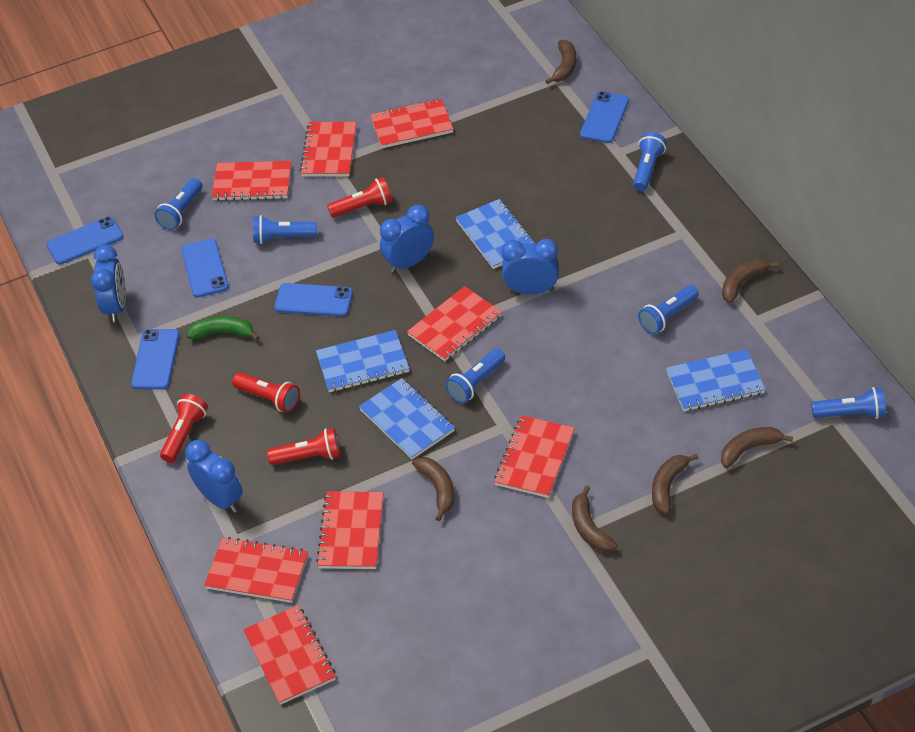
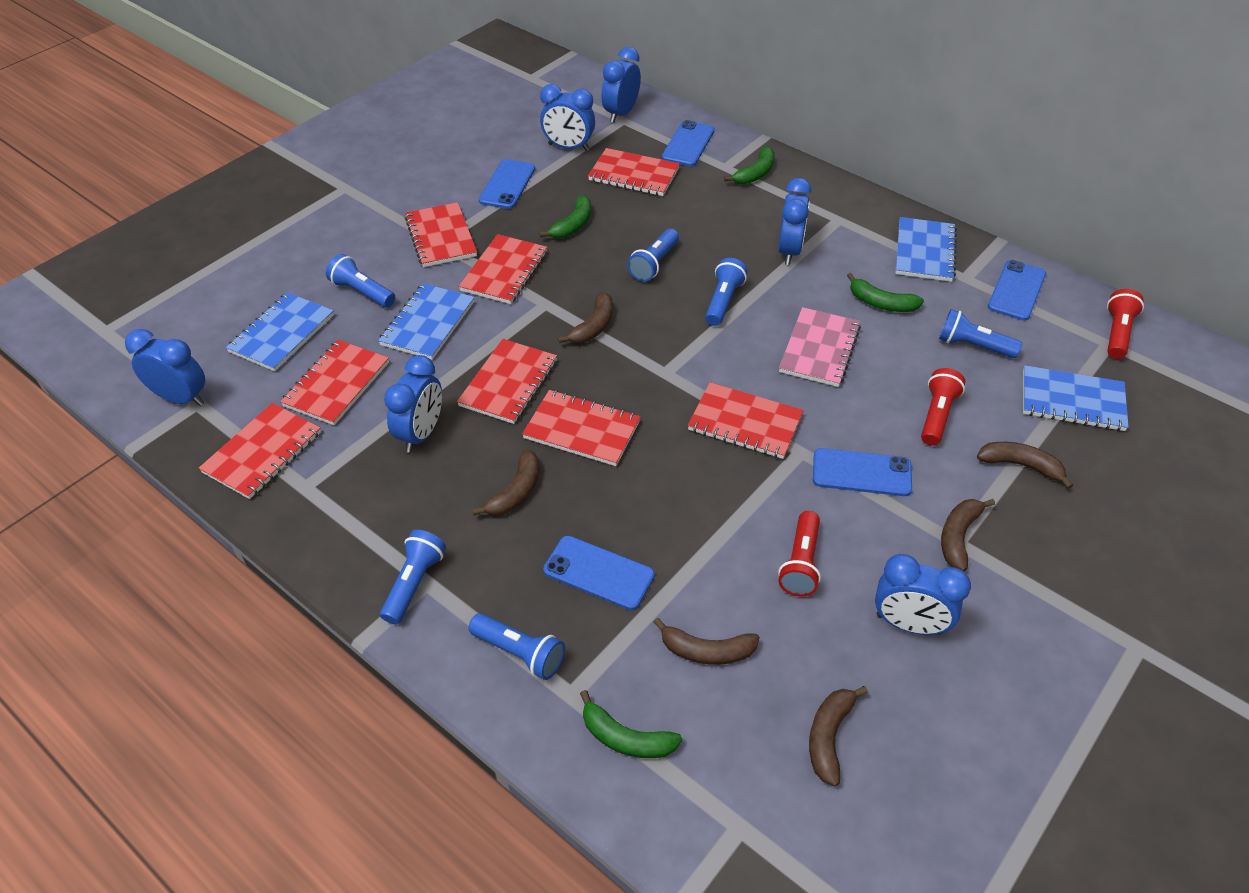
blue clock: 4 -> 6
green banana: 1 -> 4
pink notebook: 0 -> 1
red flashlight: 4 -> 3

